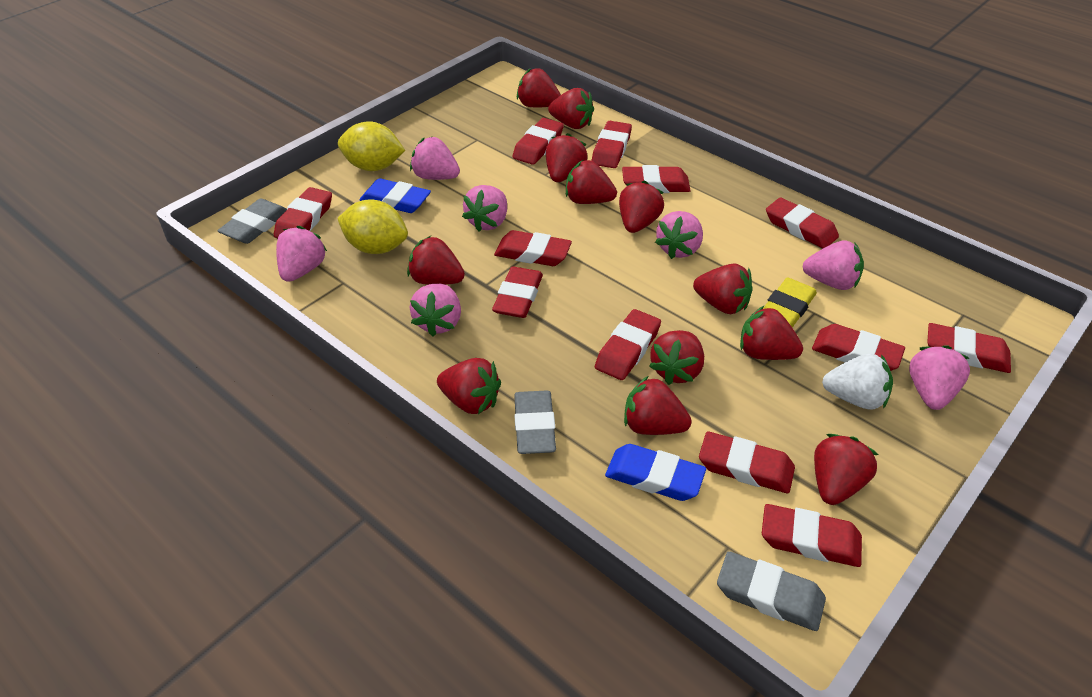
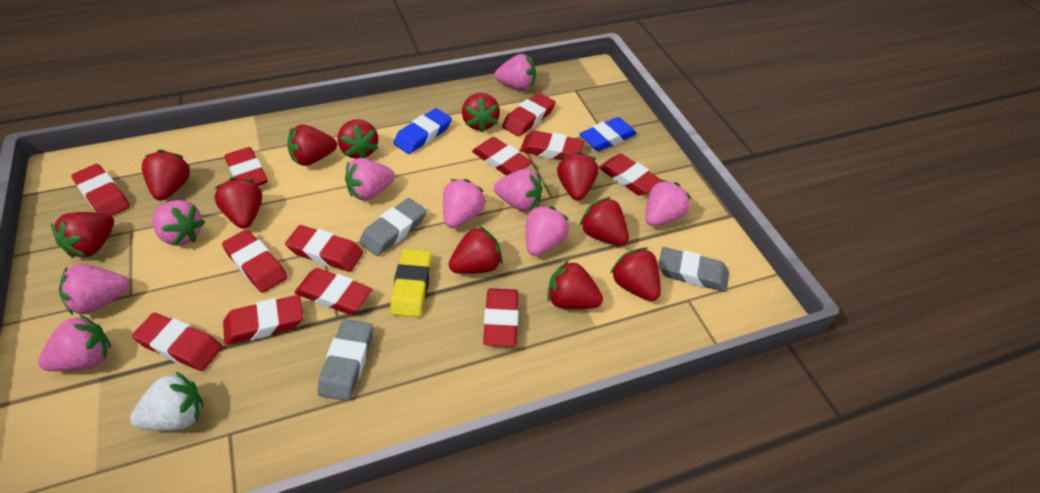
pink strawberry: 7 -> 9
red strawberry: 12 -> 11
yellow lemon: 2 -> 0

